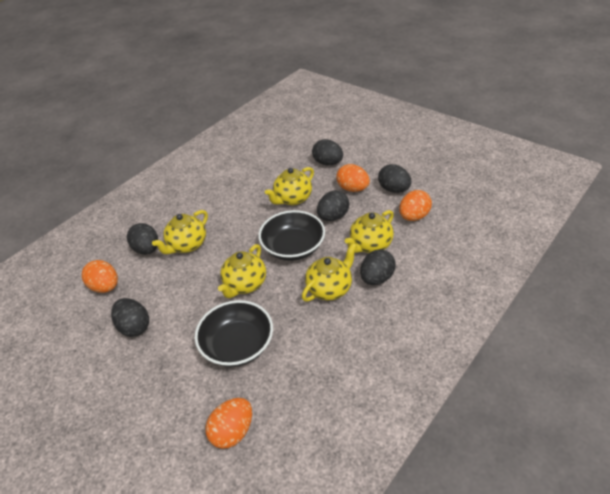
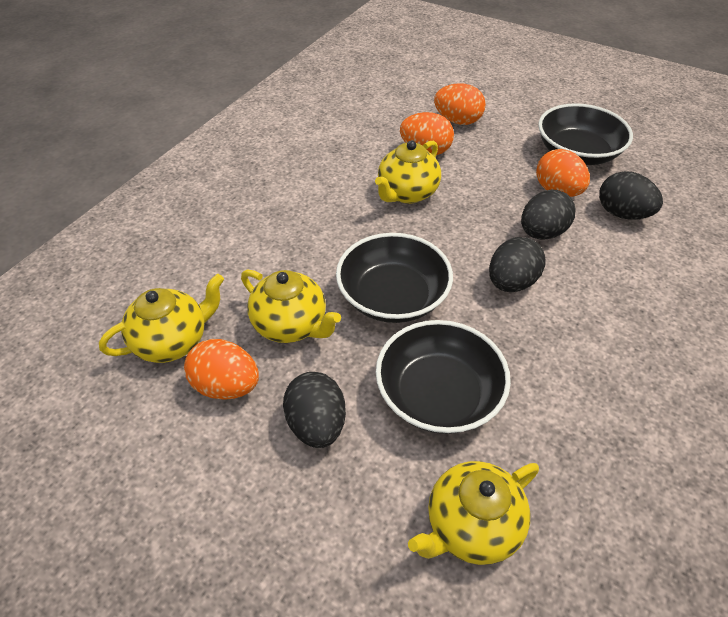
black bowl: 2 -> 3
black egg: 6 -> 4
yellow teapot: 5 -> 4

